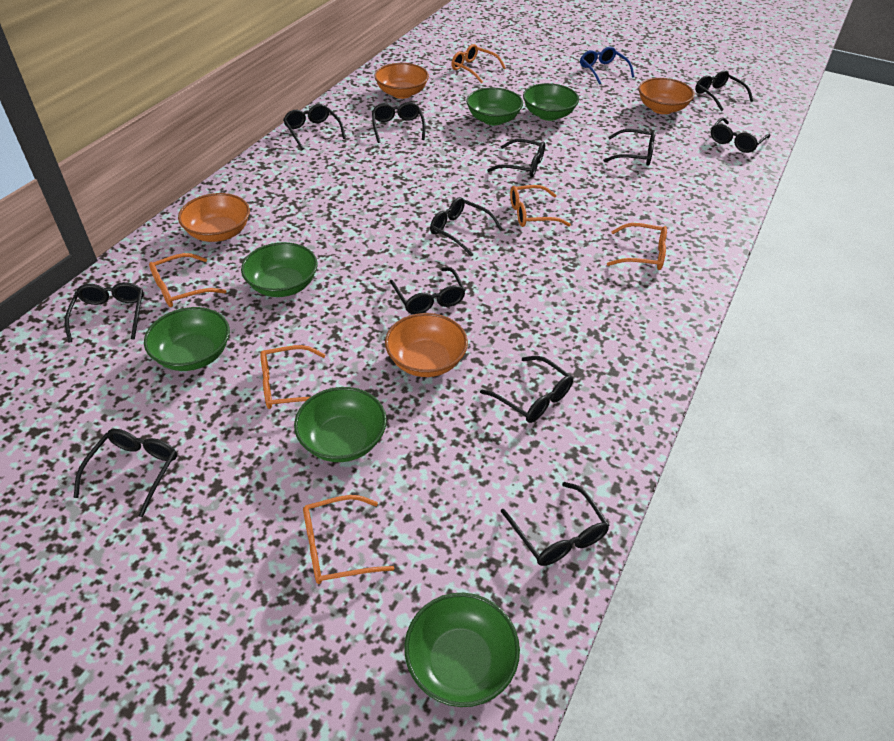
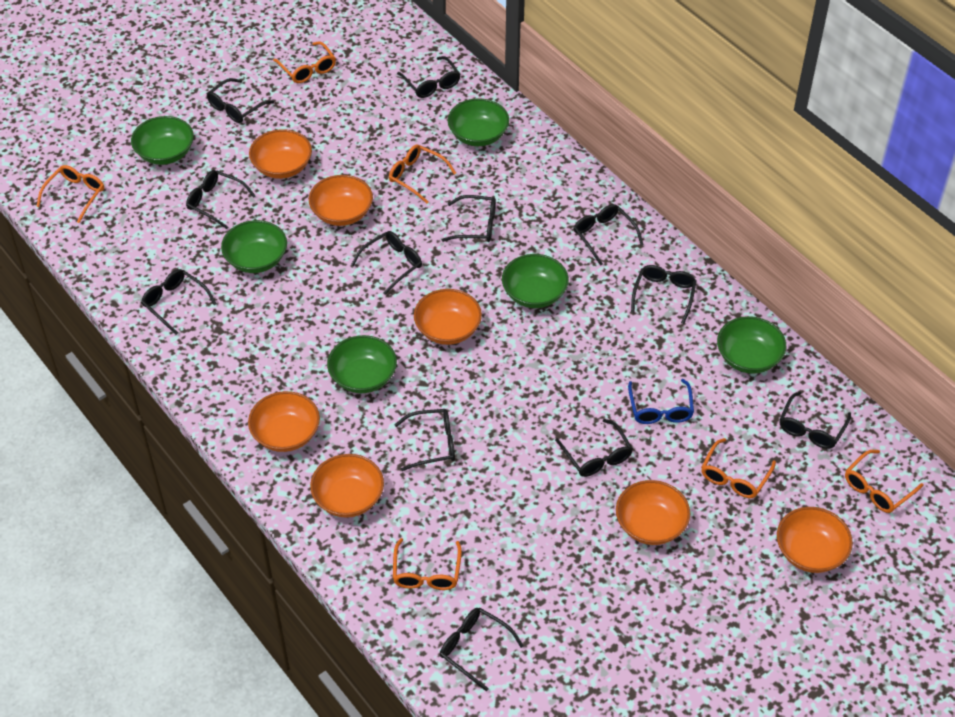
orange bowl: 4 -> 7

